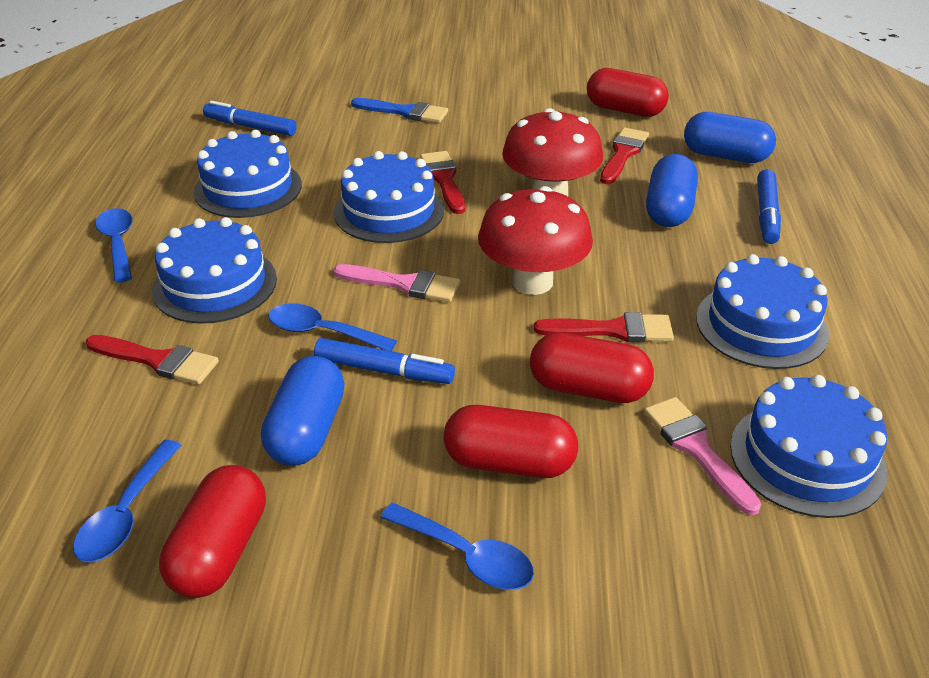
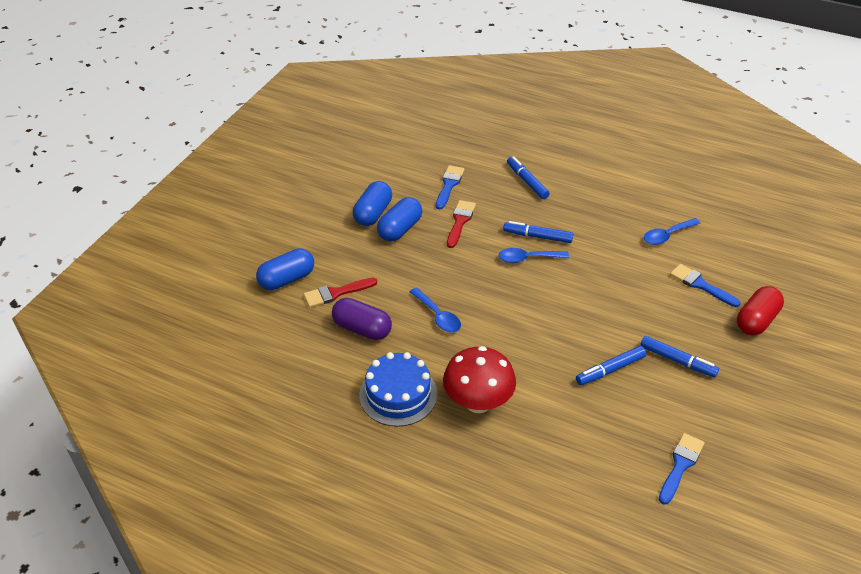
blue brush: 1 -> 3
blue cake: 5 -> 1
blue marker: 3 -> 4
blue spoon: 4 -> 3
pink brush: 2 -> 0
purple capsule: 0 -> 1
red brush: 4 -> 2
red capsule: 4 -> 1
red mushroom: 2 -> 1

